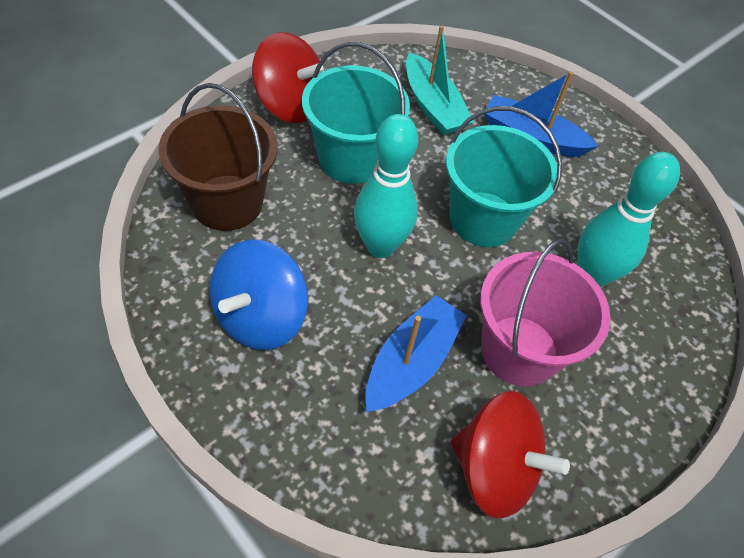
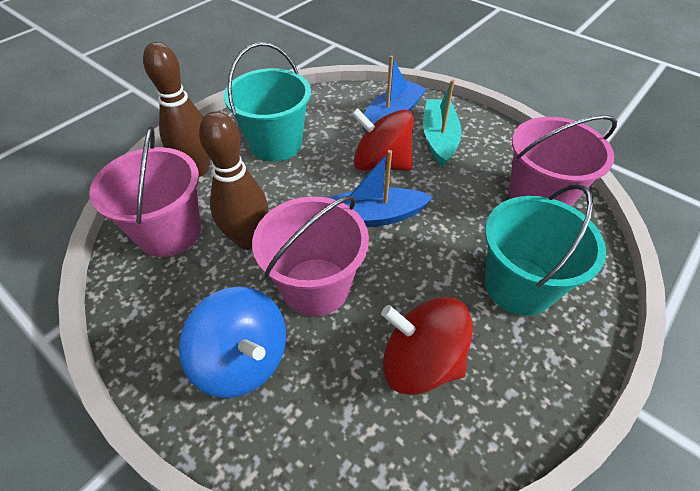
brown bowling pin: 0 -> 2
brown bucket: 1 -> 0
pink bucket: 1 -> 3
turquoise bowling pin: 2 -> 0

